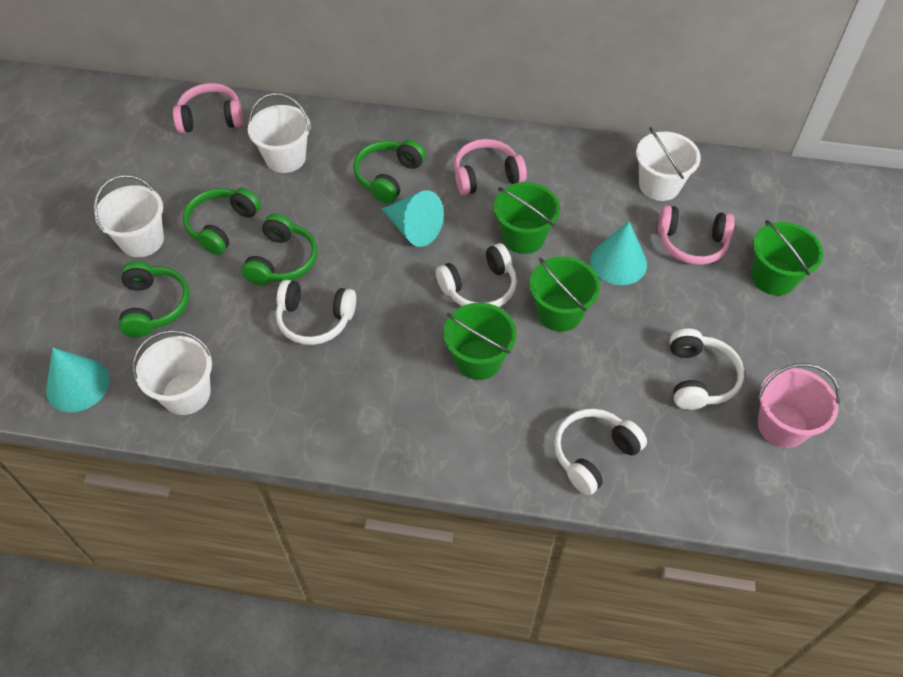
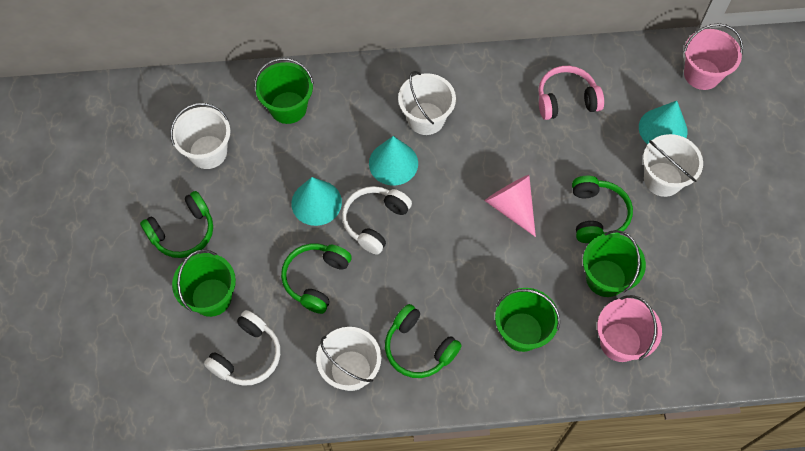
pink bucket: 1 -> 2
pink cone: 0 -> 1
pink headphones: 3 -> 1
white headphones: 4 -> 2

